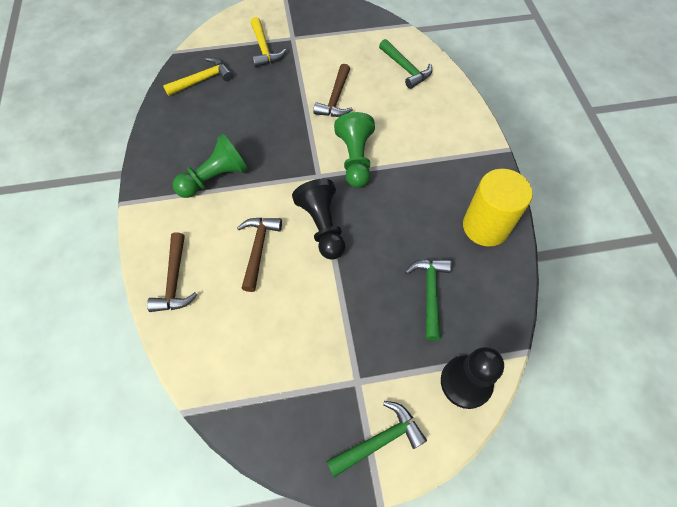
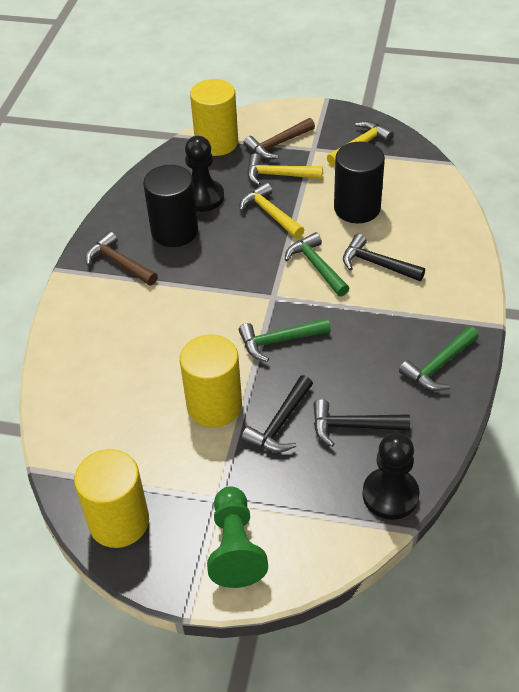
black cylinder: 0 -> 2
black hammer: 0 -> 3
brown hammer: 3 -> 2
green pawn: 2 -> 1
yellow cylinder: 1 -> 3
yellow hammer: 2 -> 3

